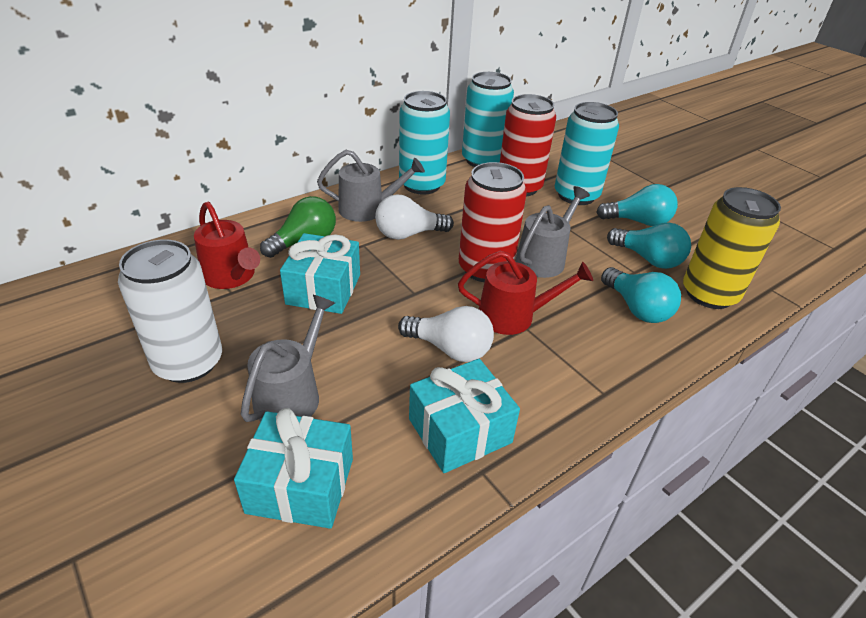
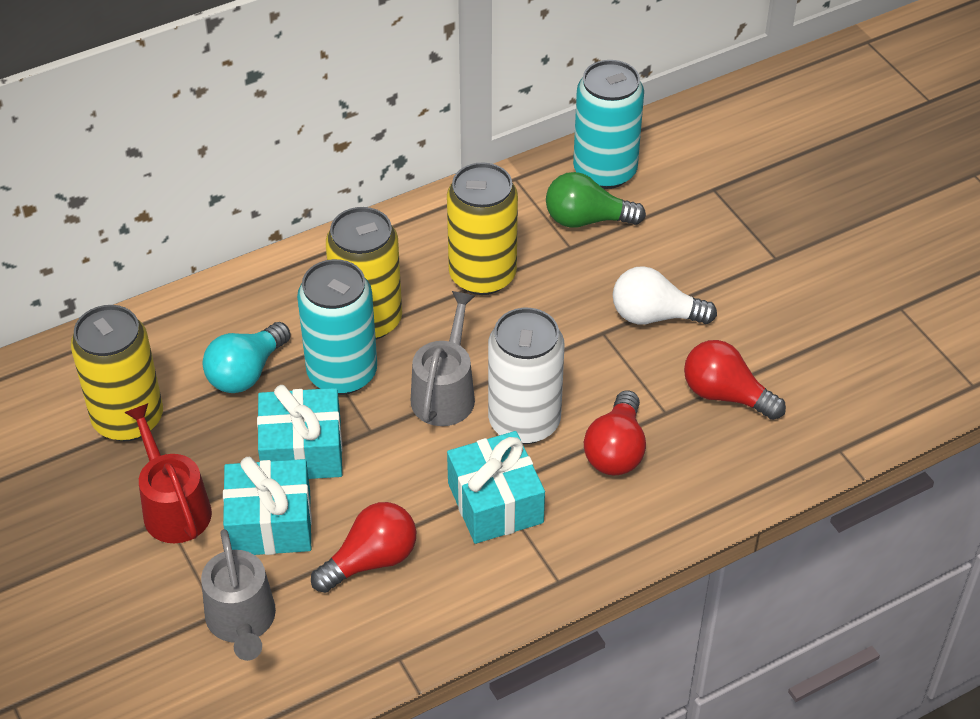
grey watering can: 3 -> 2
red can: 2 -> 0
red light bulb: 0 -> 3
red watering can: 2 -> 1
turquoise can: 3 -> 2
turquoise light bulb: 3 -> 1
white light bulb: 2 -> 1
yellow can: 1 -> 3

